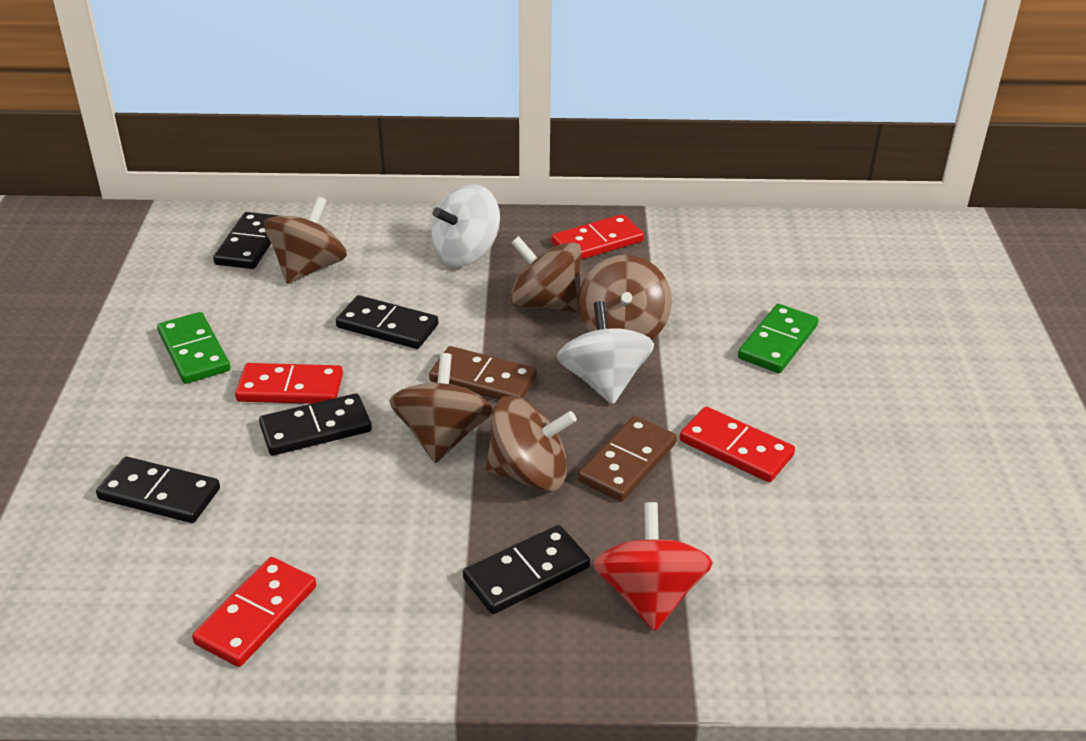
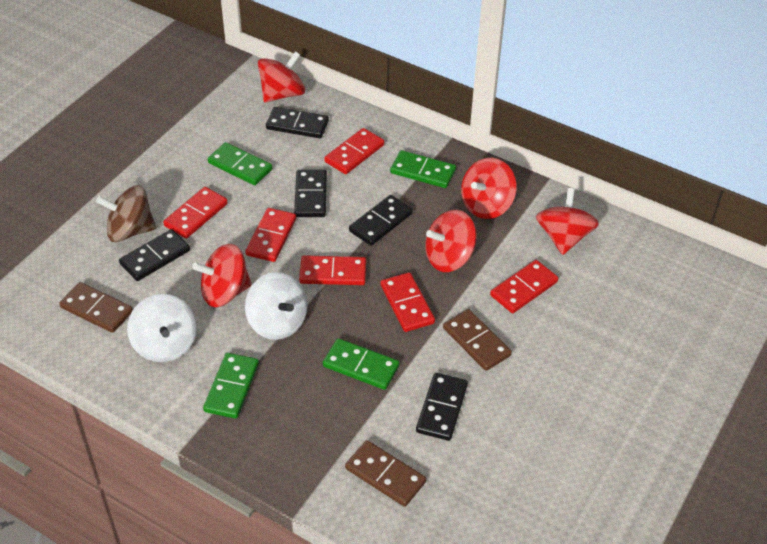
brown domino: 2 -> 3
brown spinning top: 5 -> 1
green domino: 2 -> 4
red domino: 4 -> 6
red spinning top: 1 -> 5

